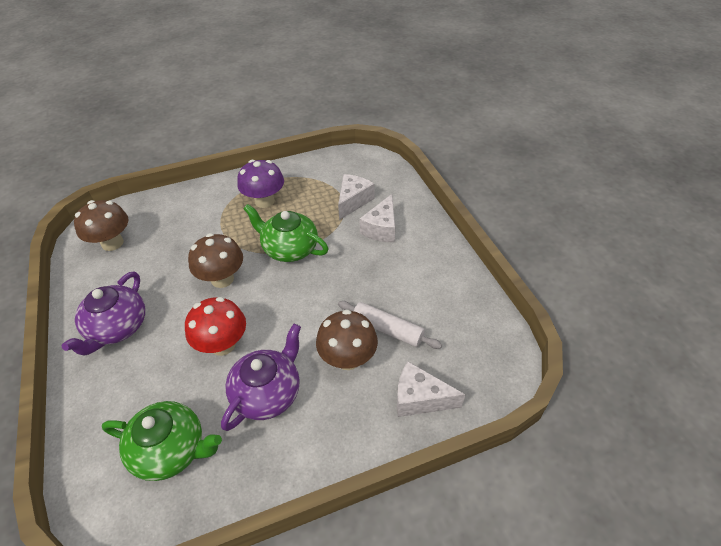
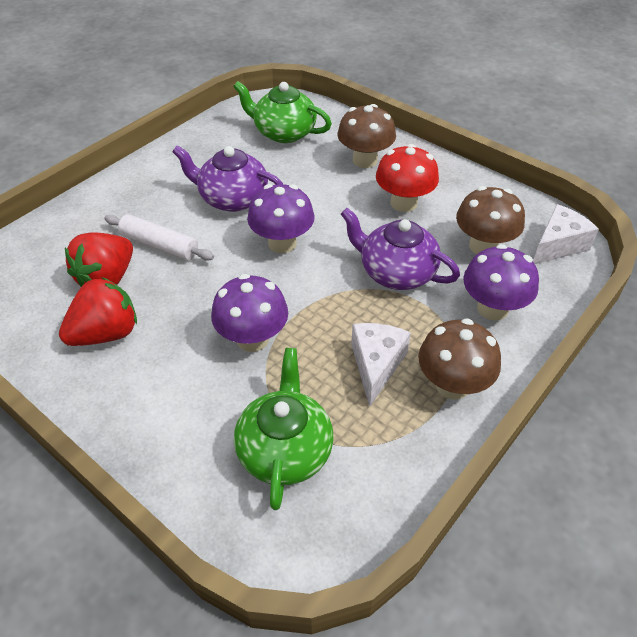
purple mushroom: 1 -> 3
red strawberry: 0 -> 2
white cheese: 3 -> 2

